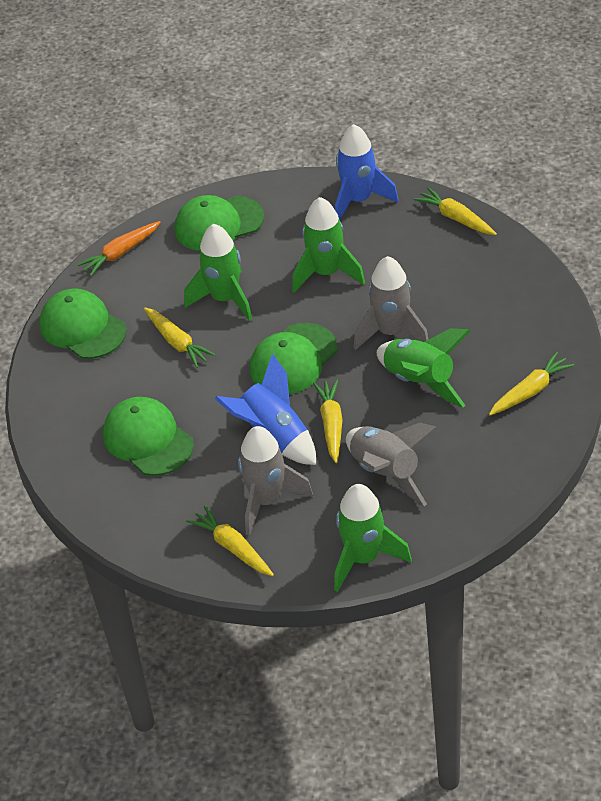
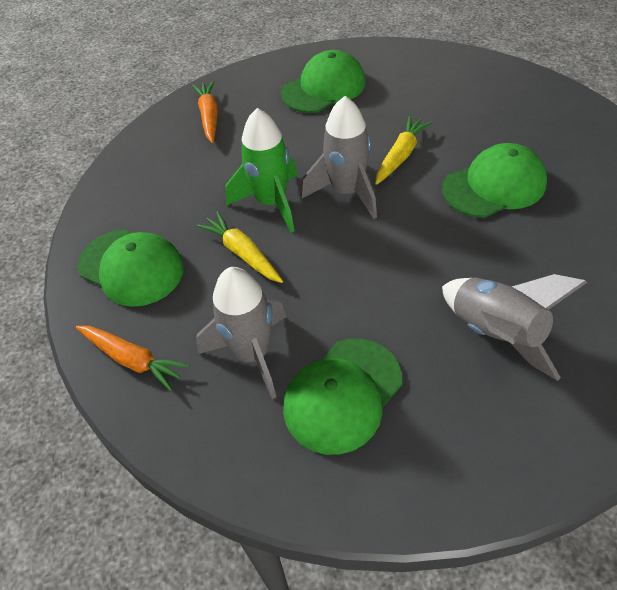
blue rocket: 2 -> 0
green rocket: 4 -> 1
orange carrot: 1 -> 2
yellow carrot: 5 -> 2

